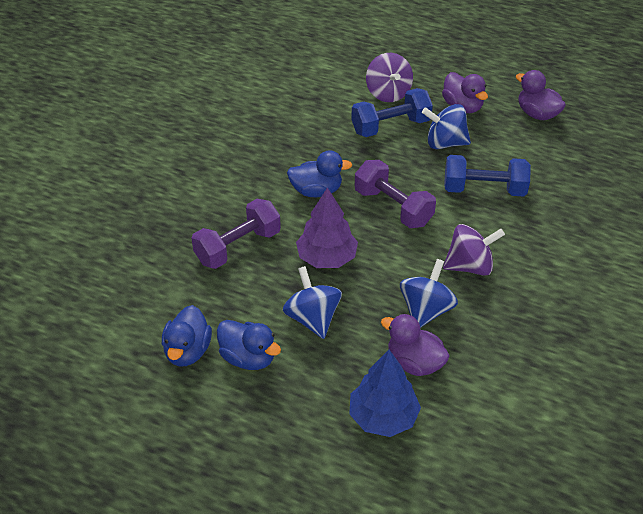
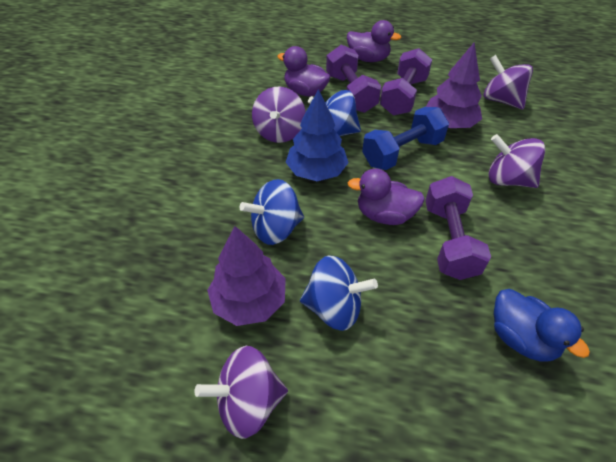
blue duck: 3 -> 1
blue dumbbell: 2 -> 1
purple dumbbell: 2 -> 3
purple spinning top: 2 -> 4
purple tree: 1 -> 2

